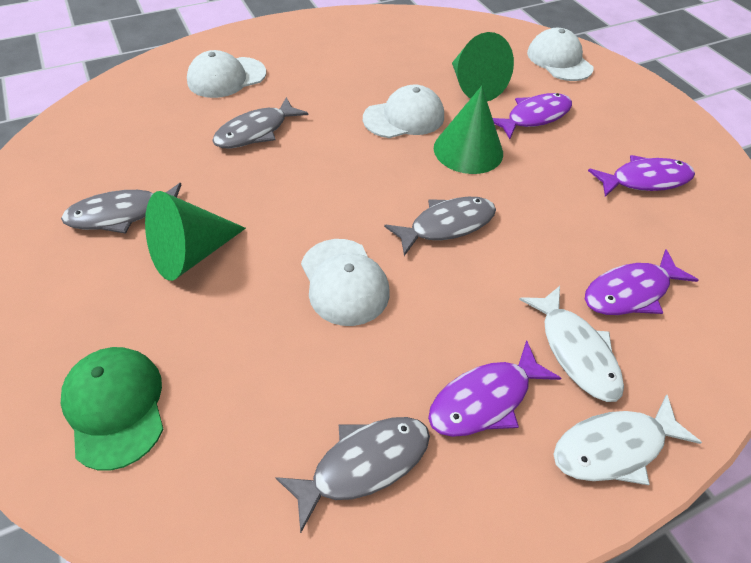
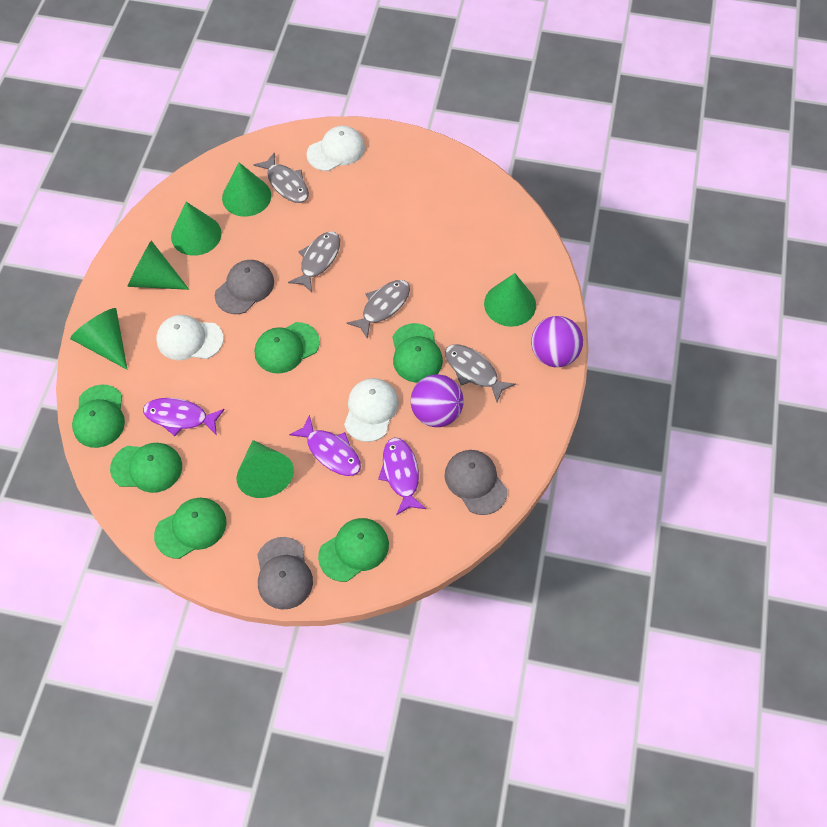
green cap: 1 -> 6
green cone: 3 -> 6
grey cap: 0 -> 3
purple ball: 0 -> 2
purple fish: 4 -> 3
white cap: 4 -> 3
white fish: 2 -> 0

